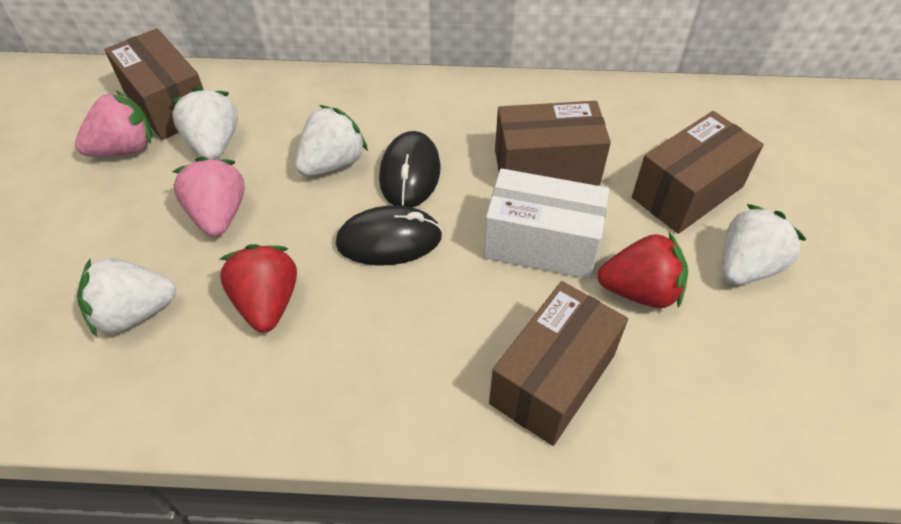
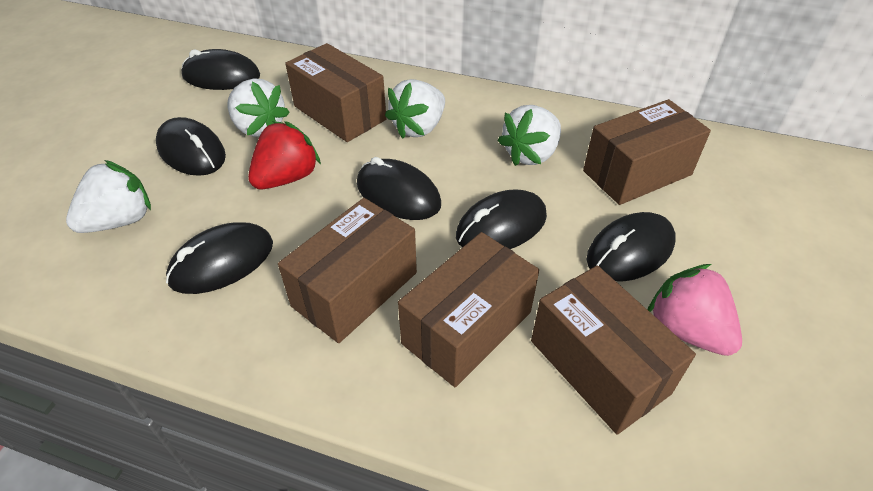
black mouse: 2 -> 6
brown box: 4 -> 5
pink strawberry: 2 -> 1
red strawberry: 2 -> 1
white box: 1 -> 0

